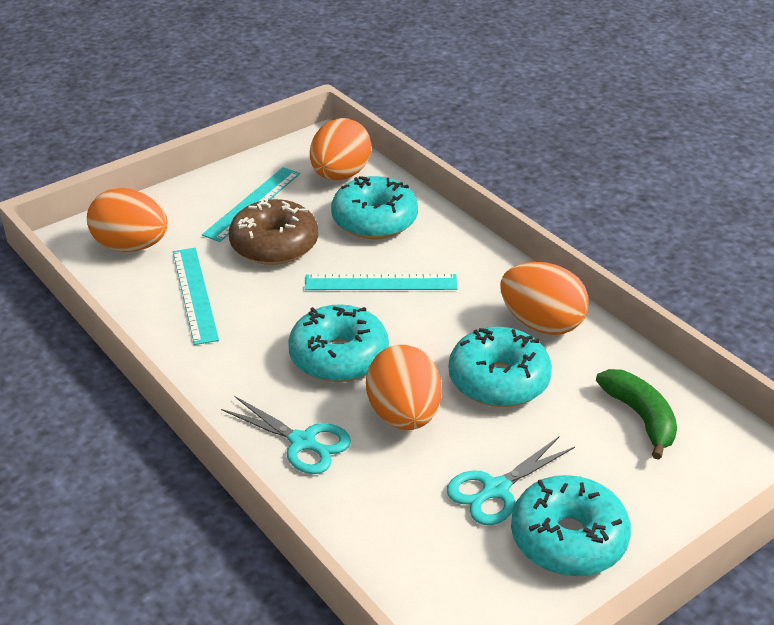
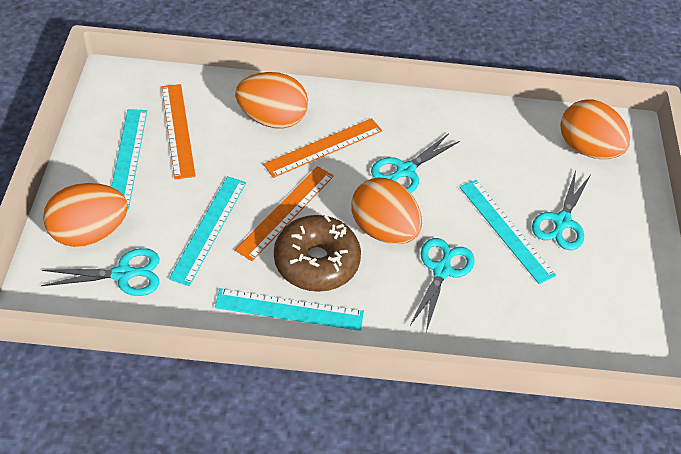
green banana: 1 -> 0
orange ruler: 0 -> 3
turquoise donut: 4 -> 0
turquoise ruler: 3 -> 4
turquoise scissors: 2 -> 4

